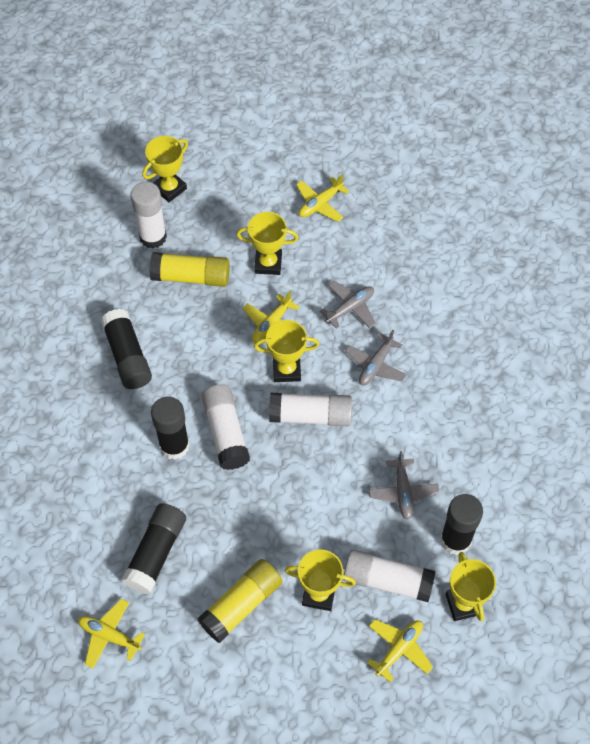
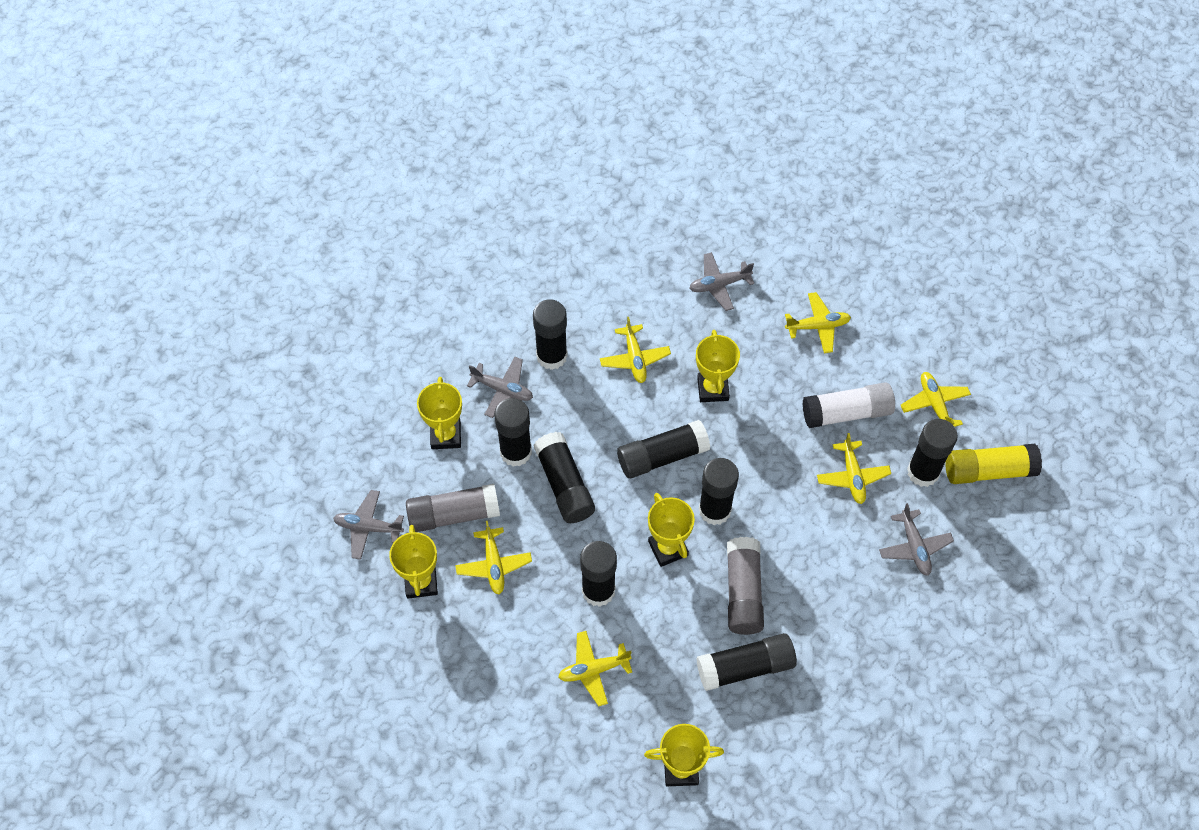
black glue stick: 4 -> 8
grey glue stick: 0 -> 2
grey plane: 3 -> 4
white glue stick: 4 -> 1
yellow glue stick: 2 -> 1
yellow plane: 4 -> 6

